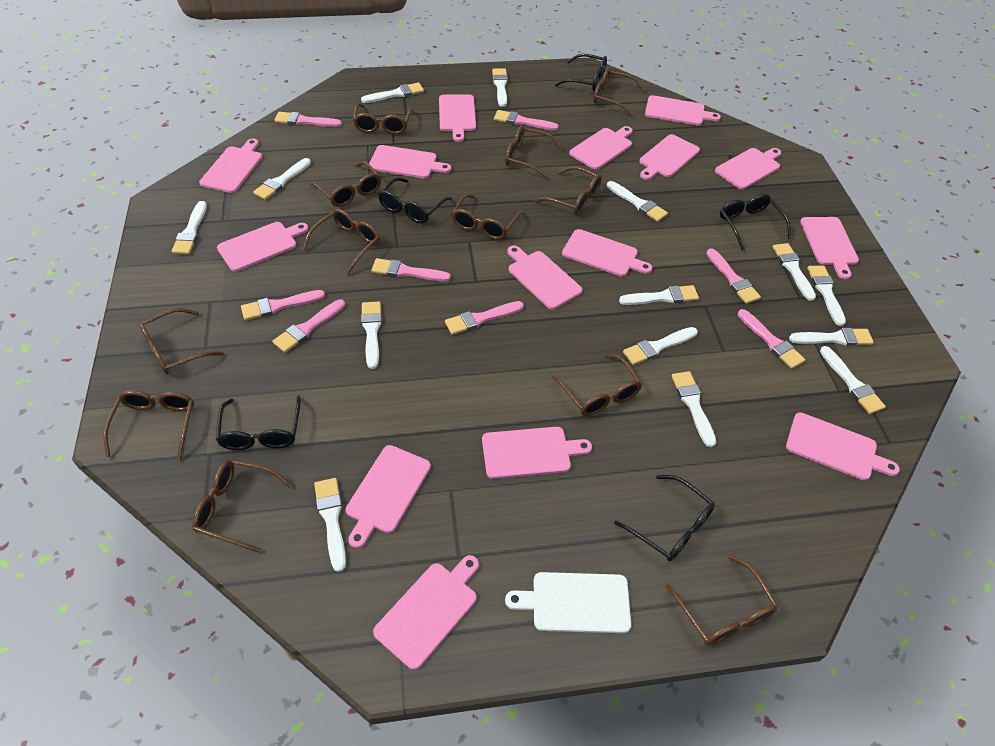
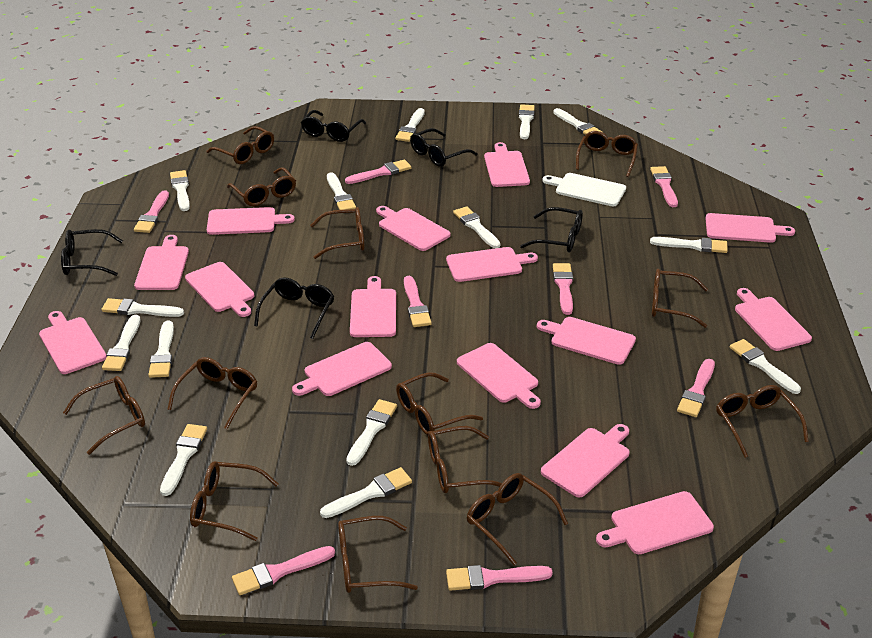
brown glasses: 12 -> 13

